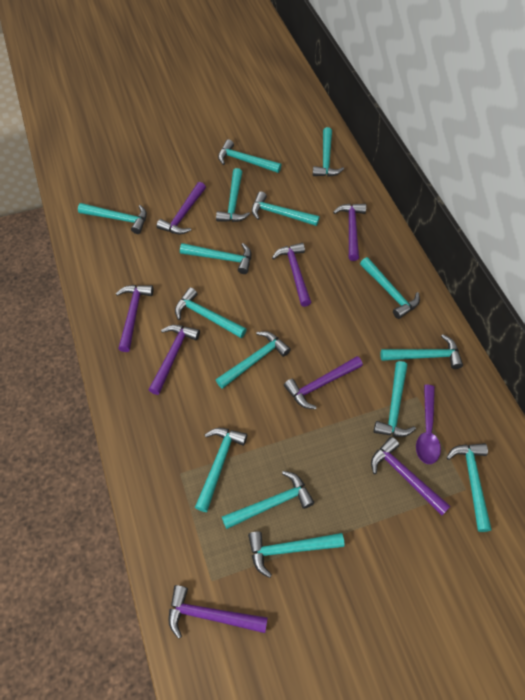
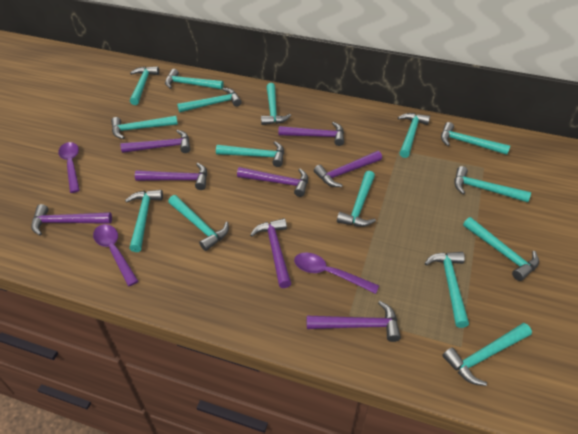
purple spoon: 1 -> 3

